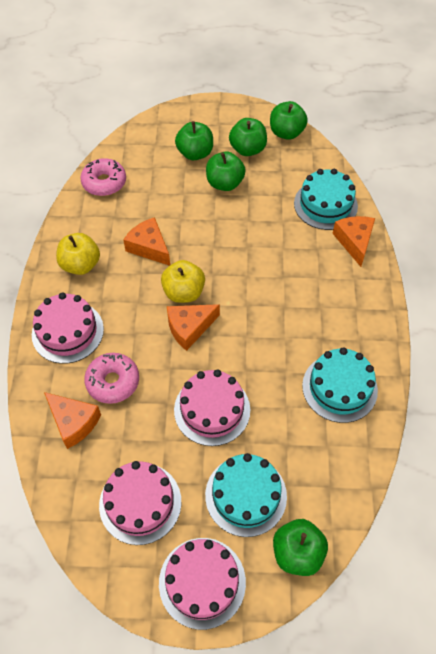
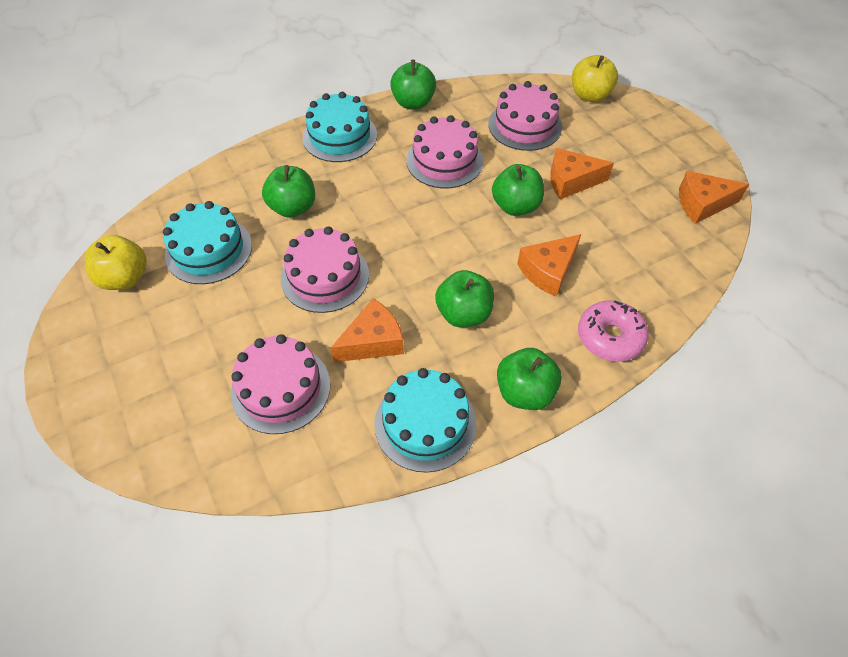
pink donut: 2 -> 1

